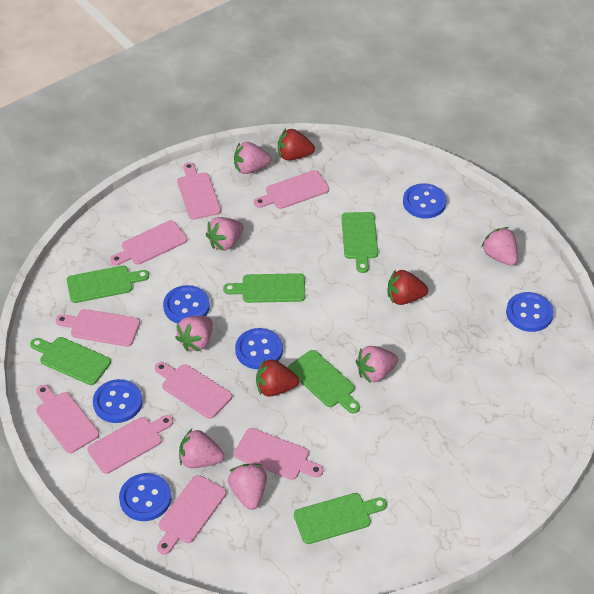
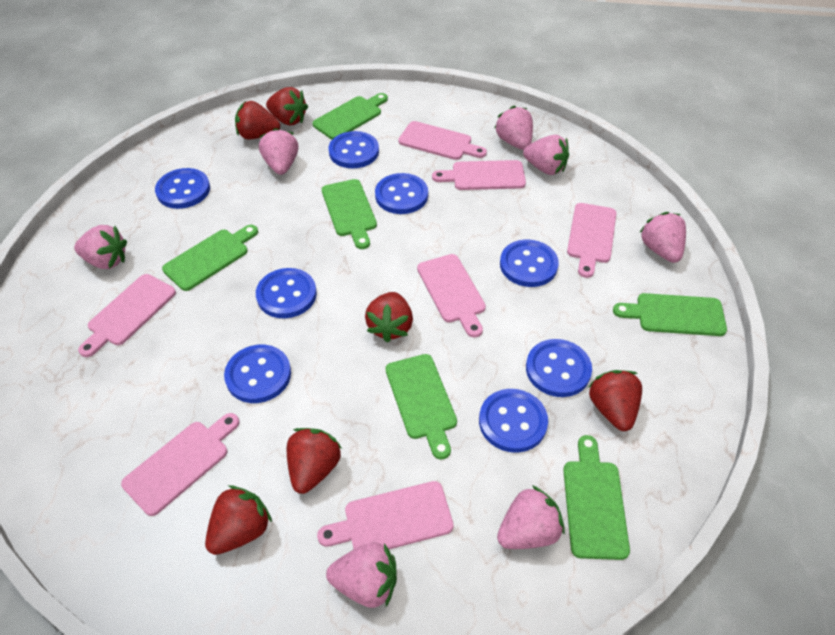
blue button: 6 -> 8
pink cutting board: 9 -> 7
red strawberry: 3 -> 6

